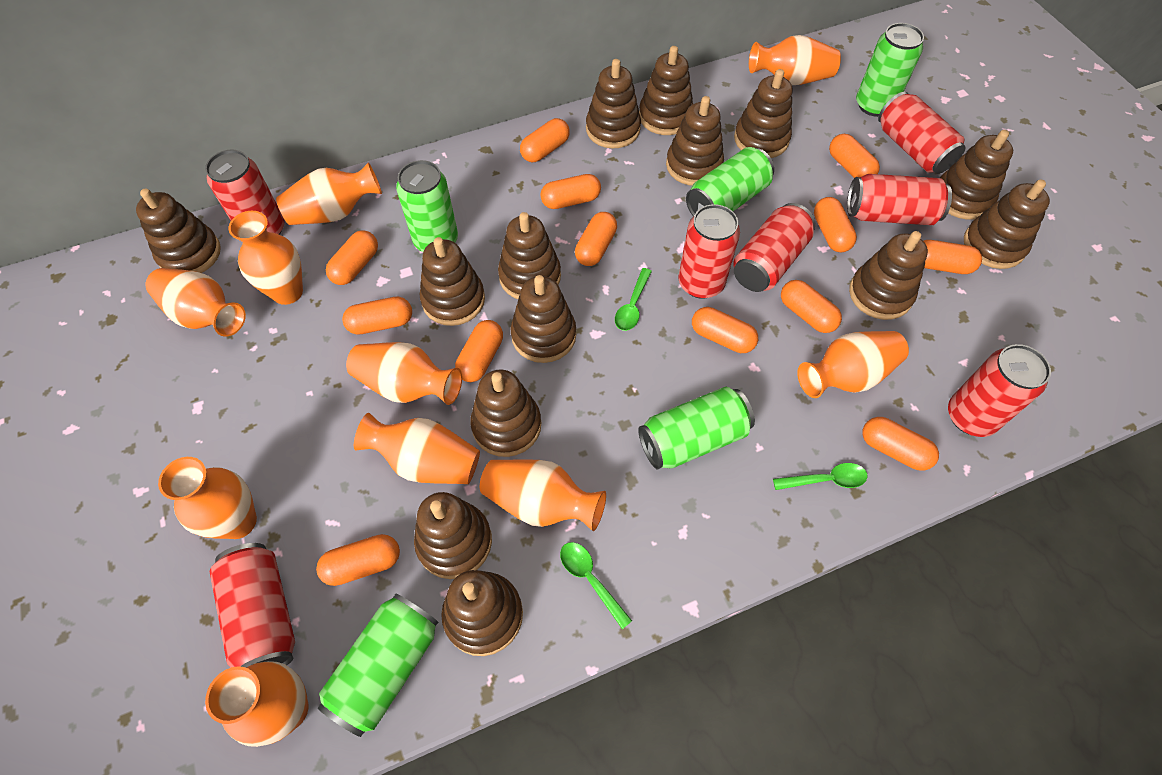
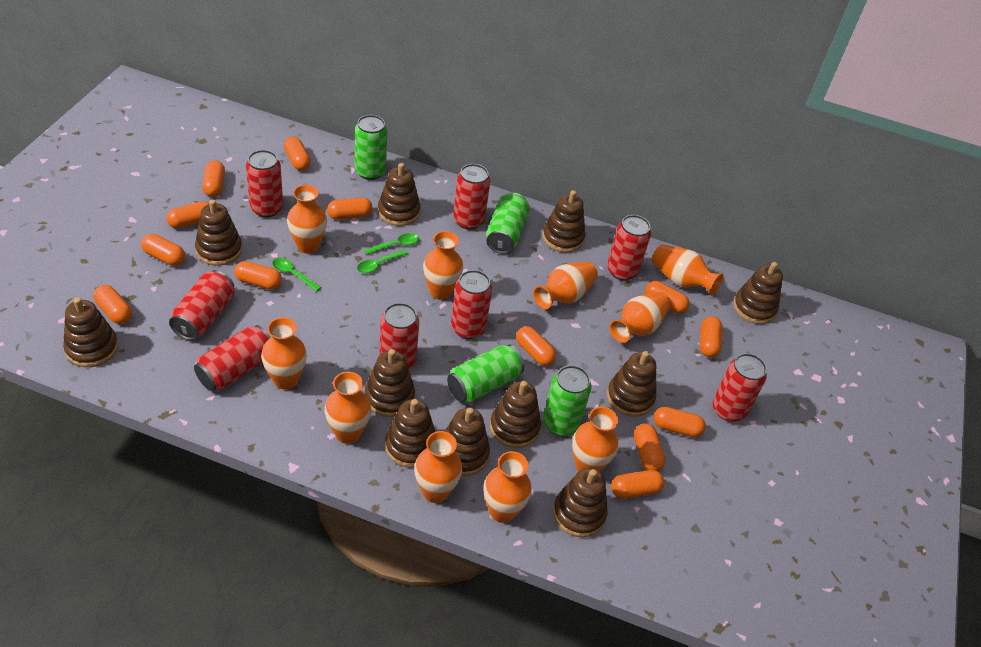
brown stacking toy: 14 -> 11
green can: 5 -> 4
red can: 7 -> 8

